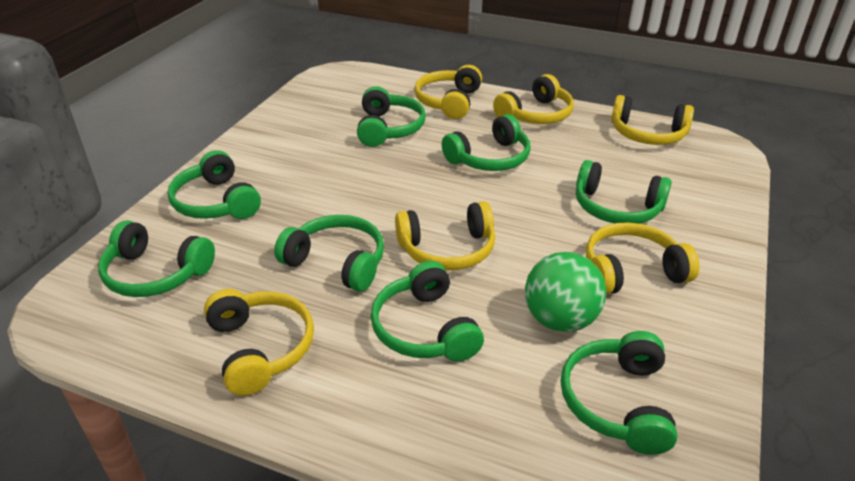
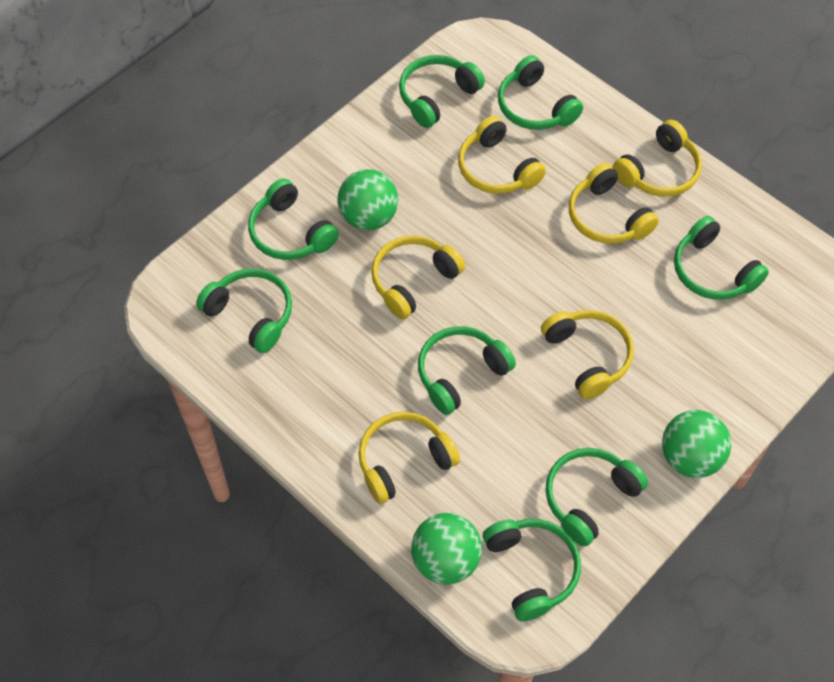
green ball: 1 -> 3

